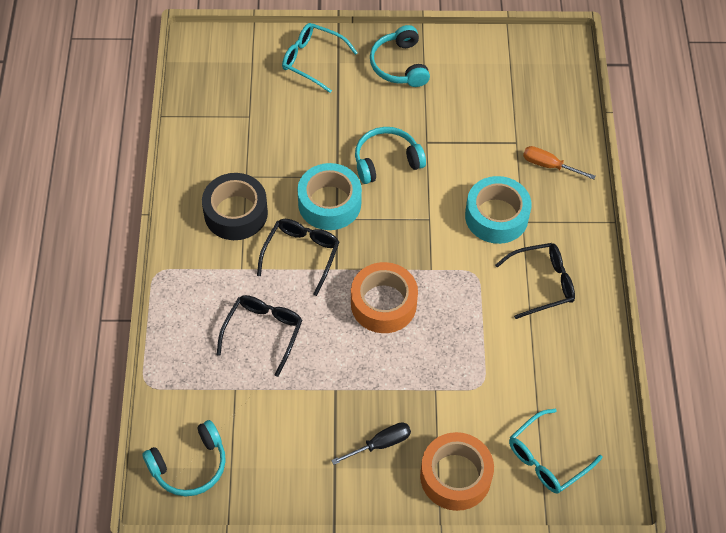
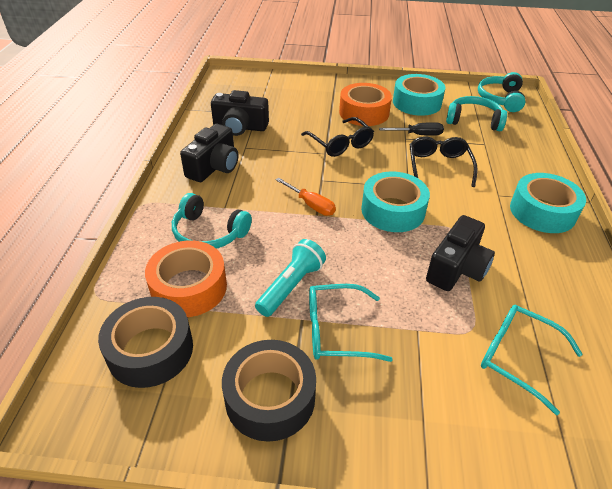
black camera: 0 -> 3
black glasses: 3 -> 2
black tape: 1 -> 2
turquoise flashlight: 0 -> 1
turquoise tape: 2 -> 3

